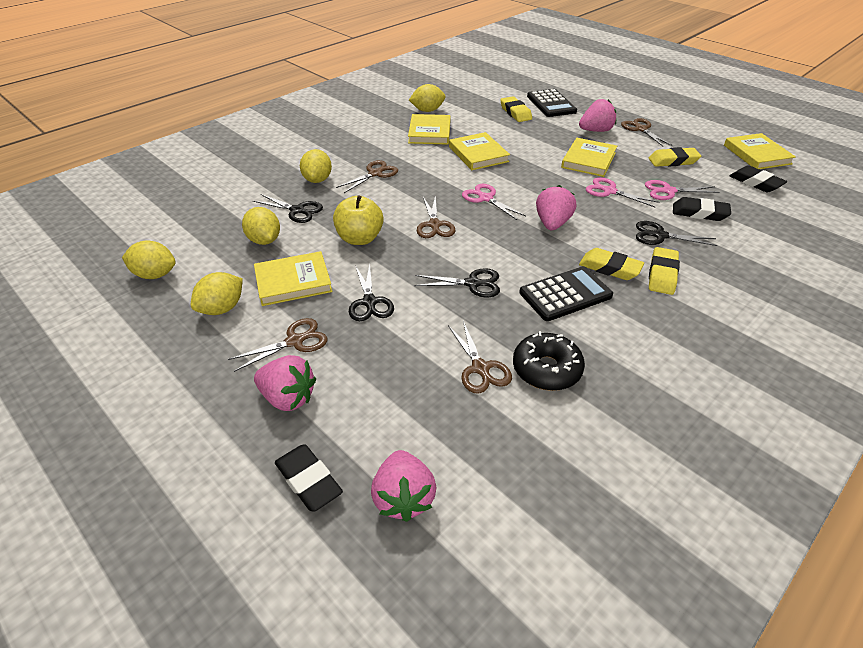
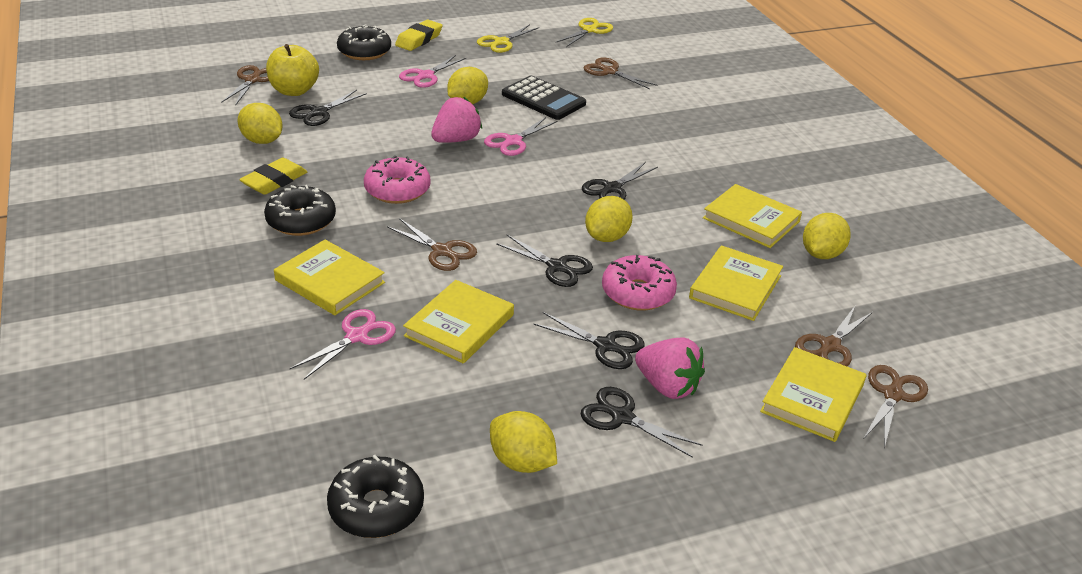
black calculator: 2 -> 1
black donut: 1 -> 3
black eraser: 3 -> 0
black scissors: 4 -> 5
pink donut: 0 -> 2
pink strawberry: 4 -> 2
yellow eraser: 4 -> 2
yellow scissors: 0 -> 2

